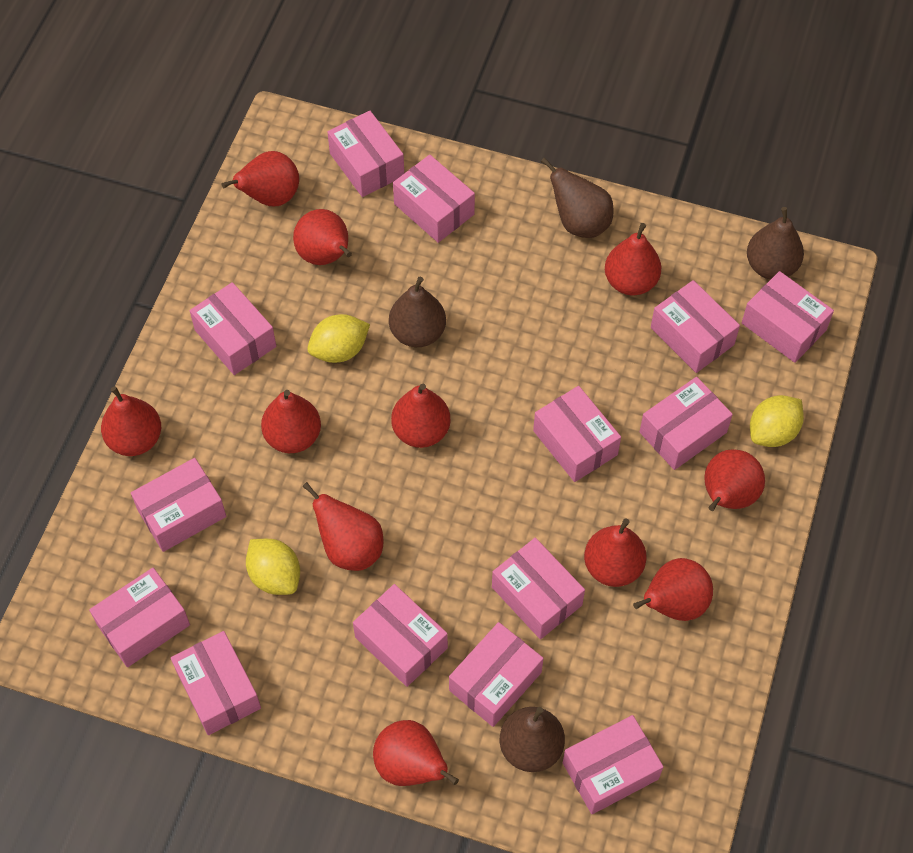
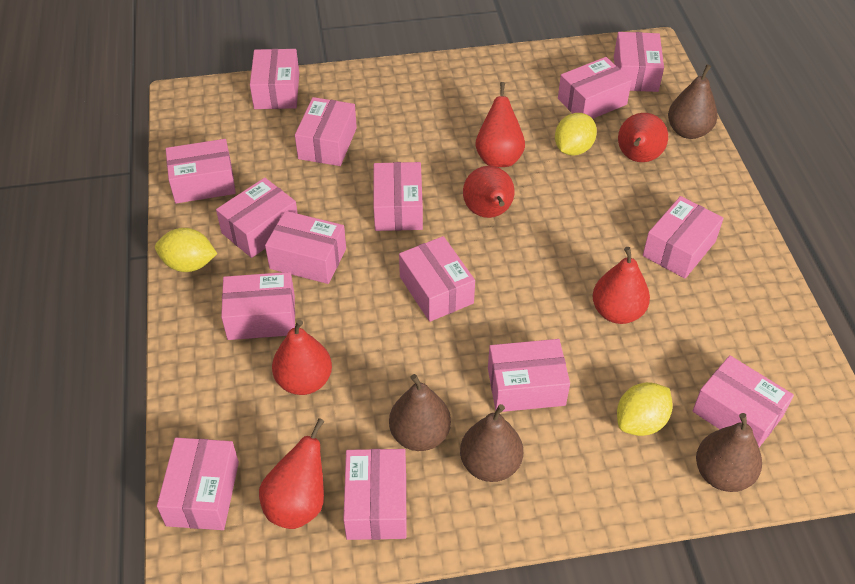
pink box: 14 -> 15
red pear: 11 -> 6

